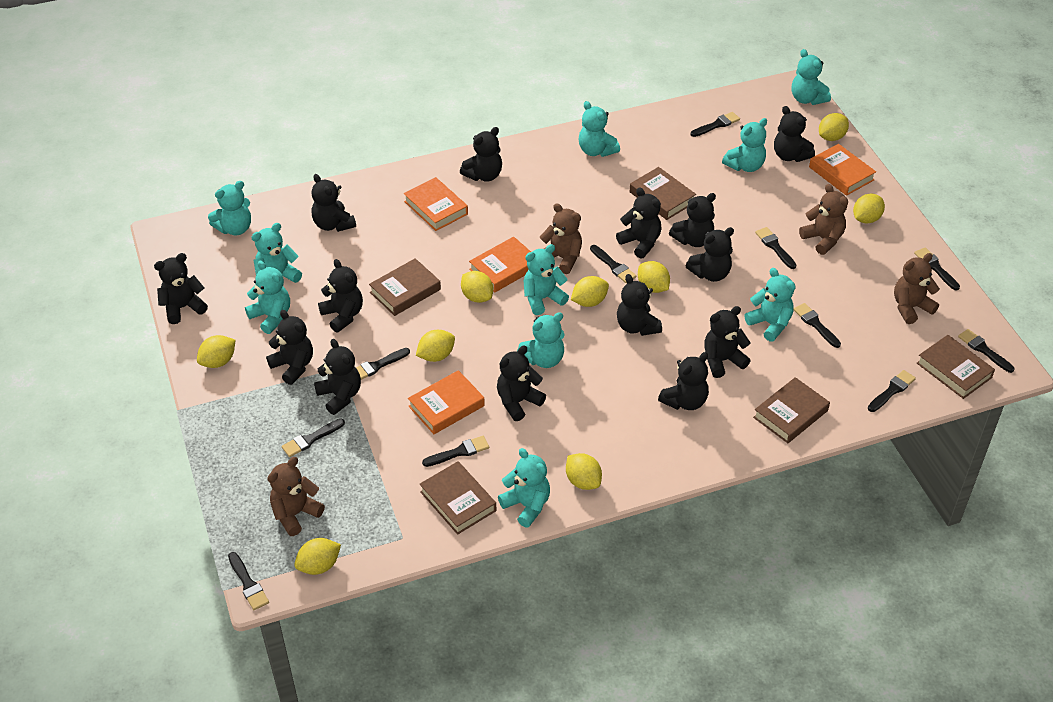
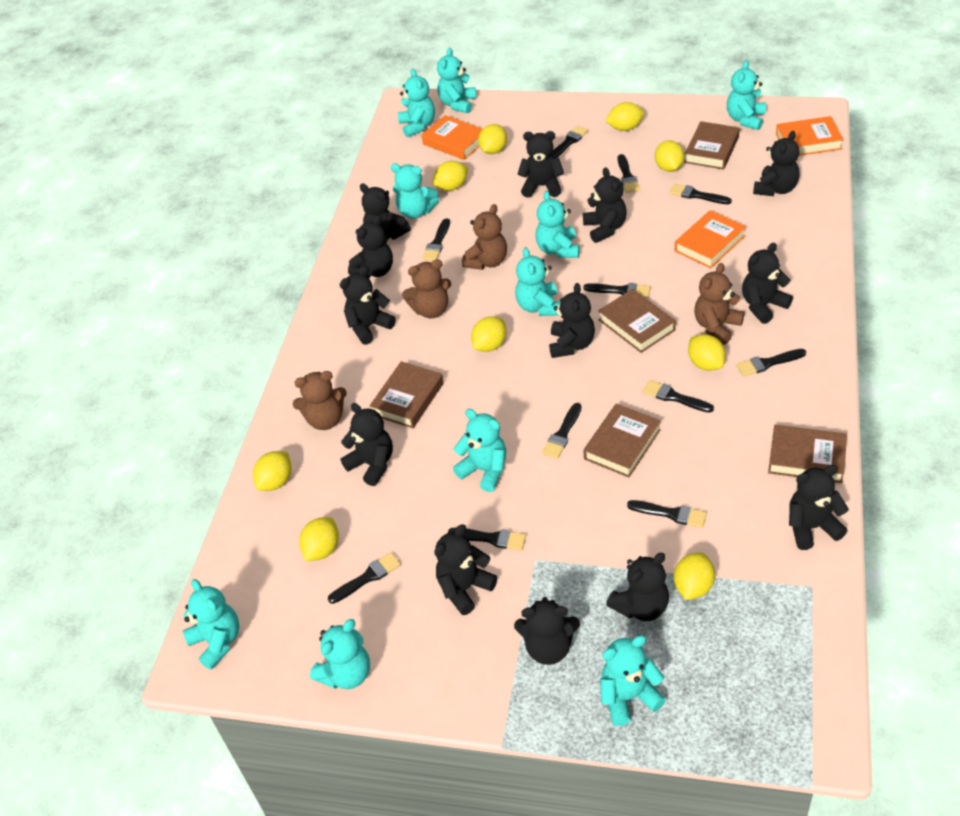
black teddy bear: 14 -> 13
orange book: 4 -> 3

